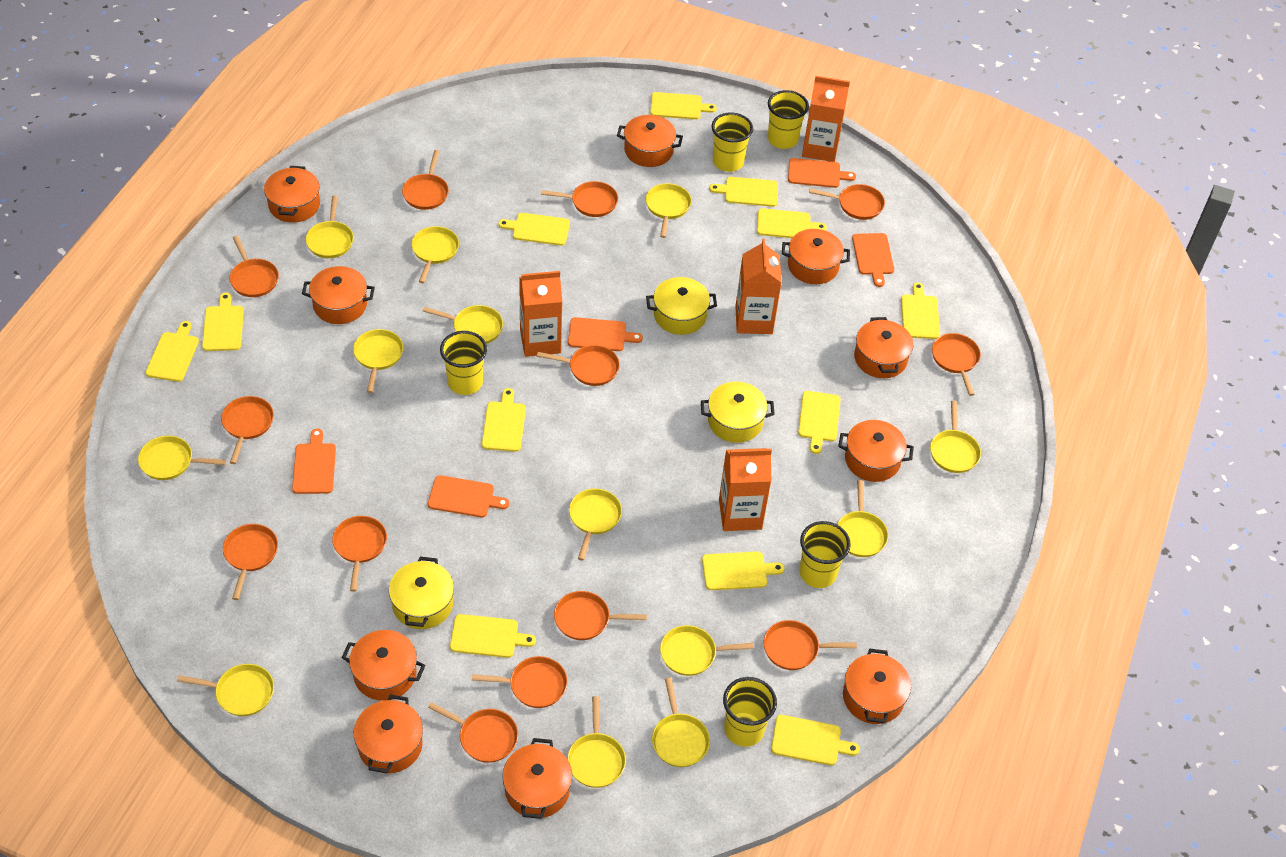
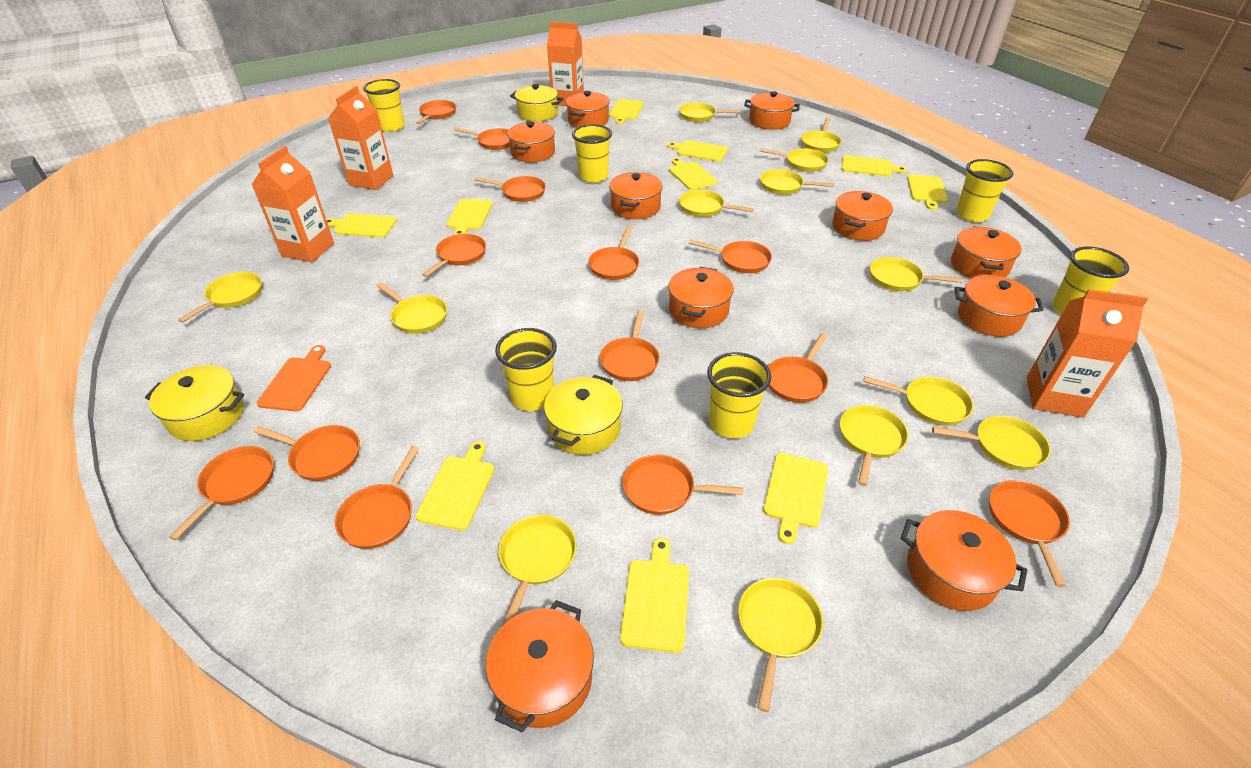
orange cutting board: 5 -> 1
yellow cup: 5 -> 6
yellow cutting board: 12 -> 10

